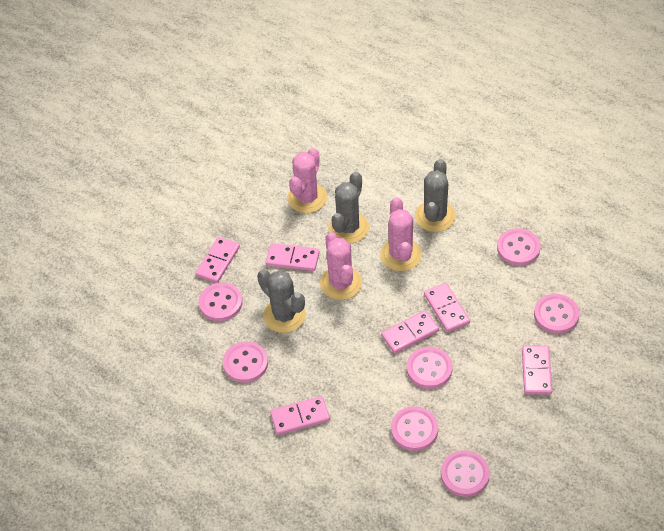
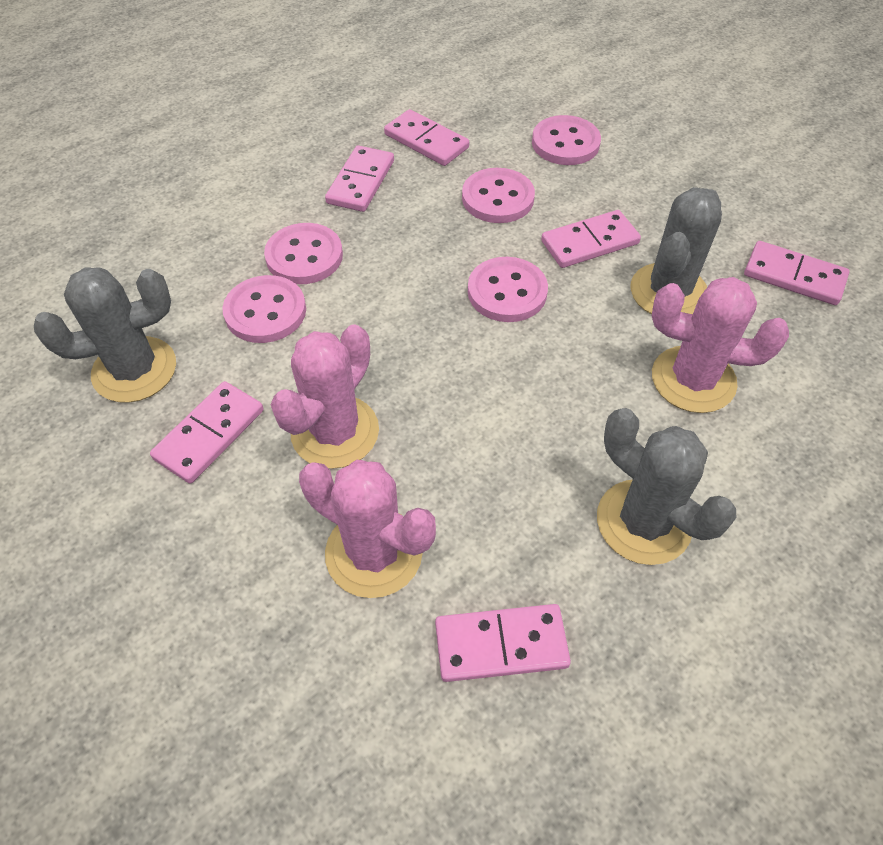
pink button: 7 -> 5

